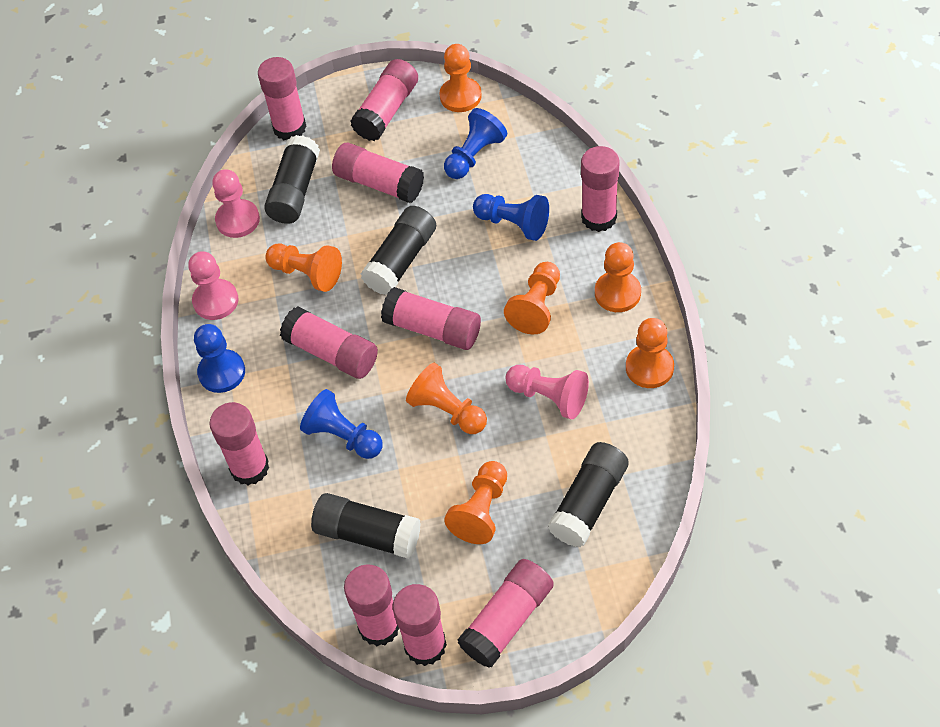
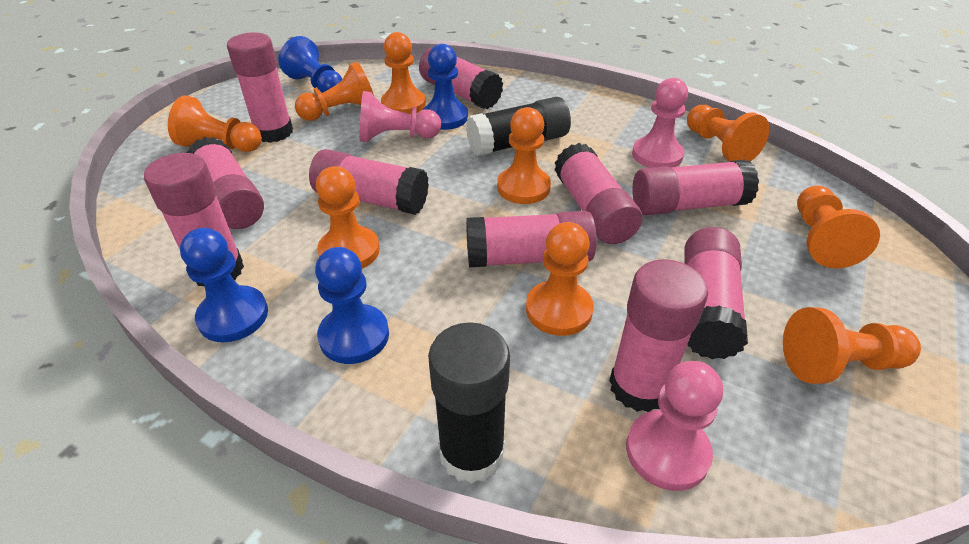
black glue stick: 4 -> 2
orange pawn: 7 -> 9

